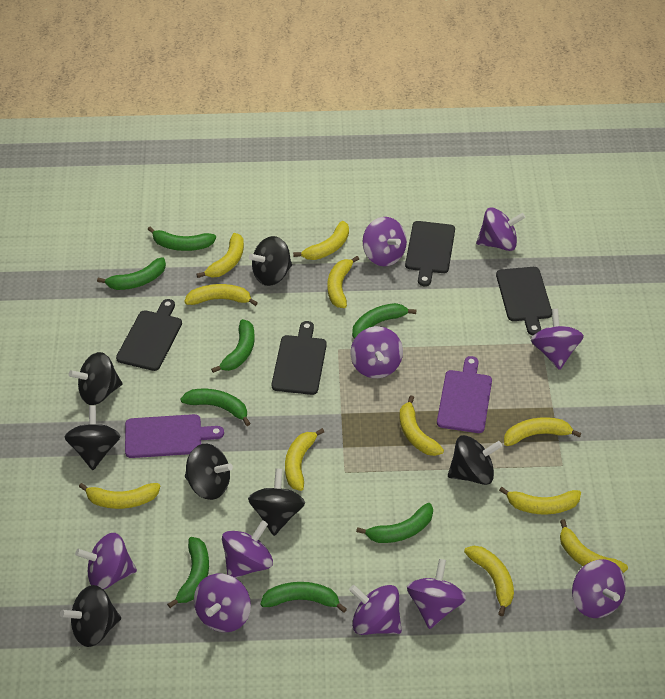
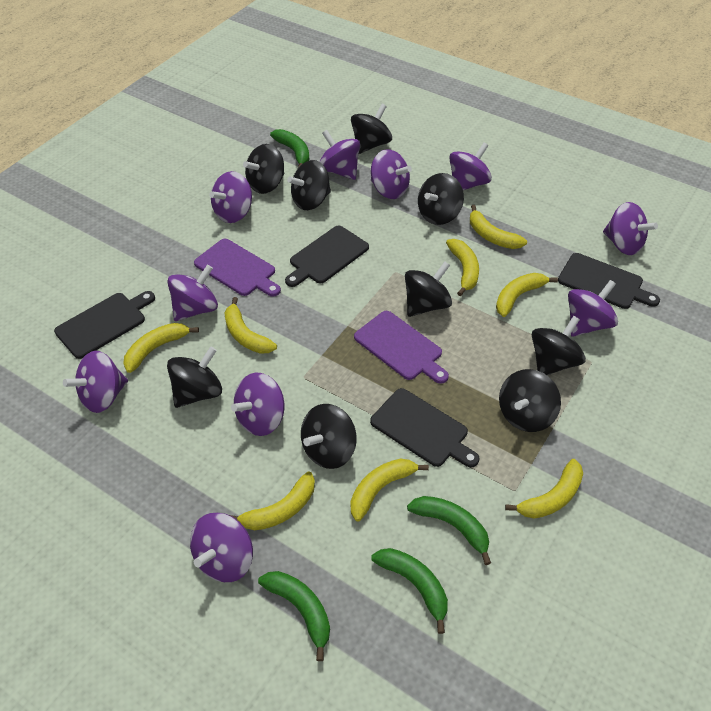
black spinning top: 7 -> 9
green banana: 8 -> 4
yellow banana: 11 -> 8

